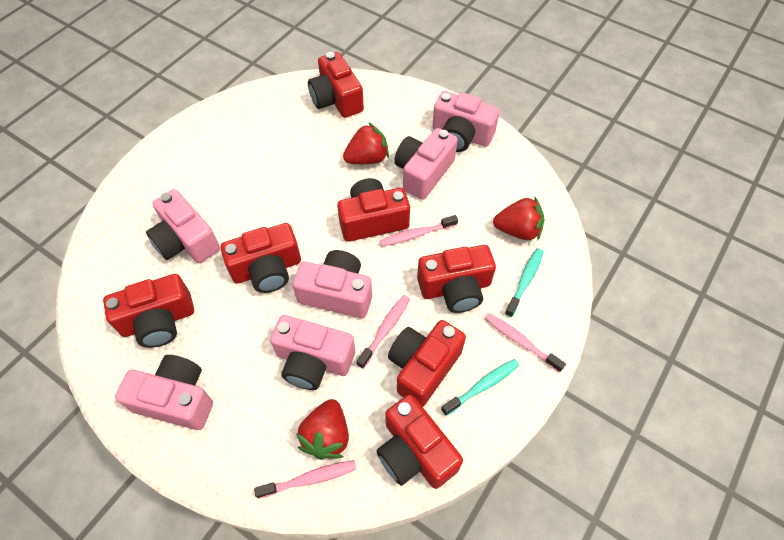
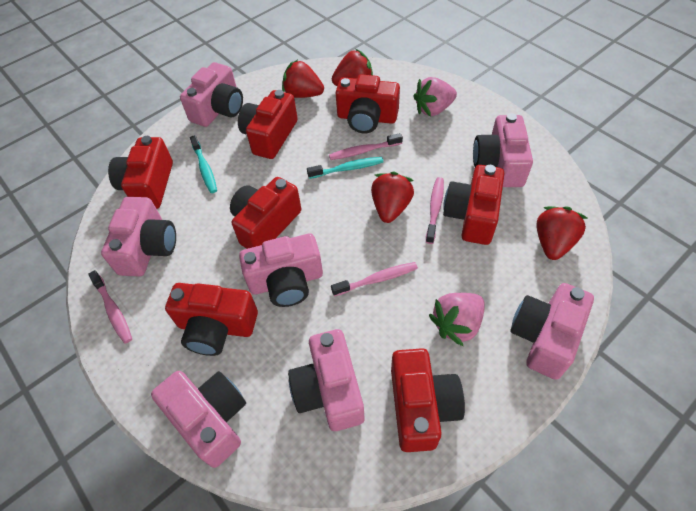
pink camera: 6 -> 7
pink strawberry: 0 -> 2
red strawberry: 3 -> 4

